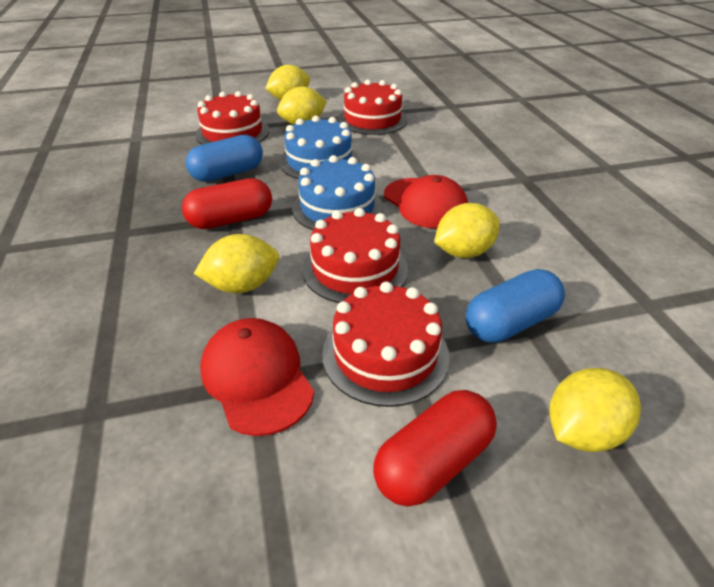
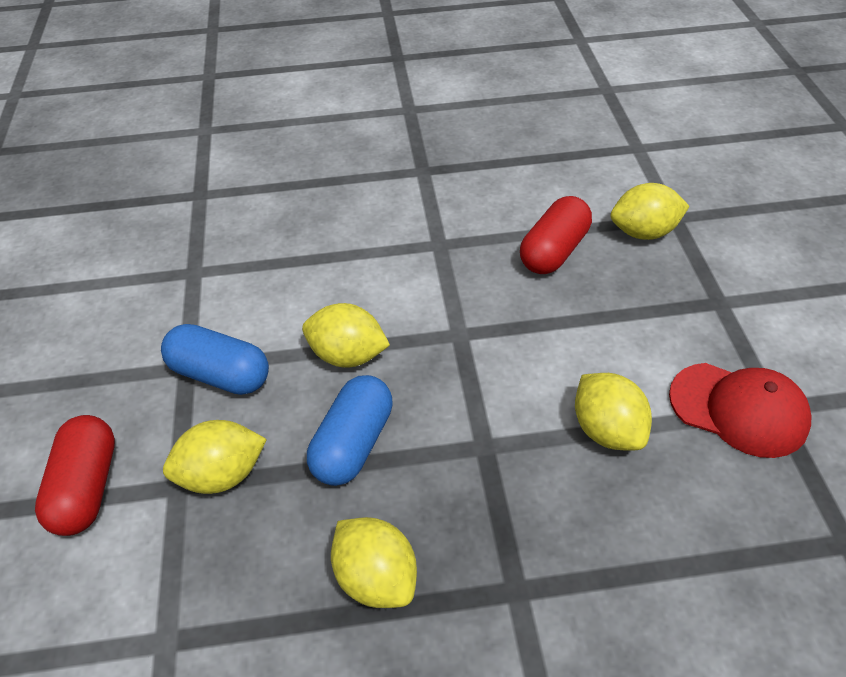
blue cake: 2 -> 0
red cake: 4 -> 0
red cap: 2 -> 1

